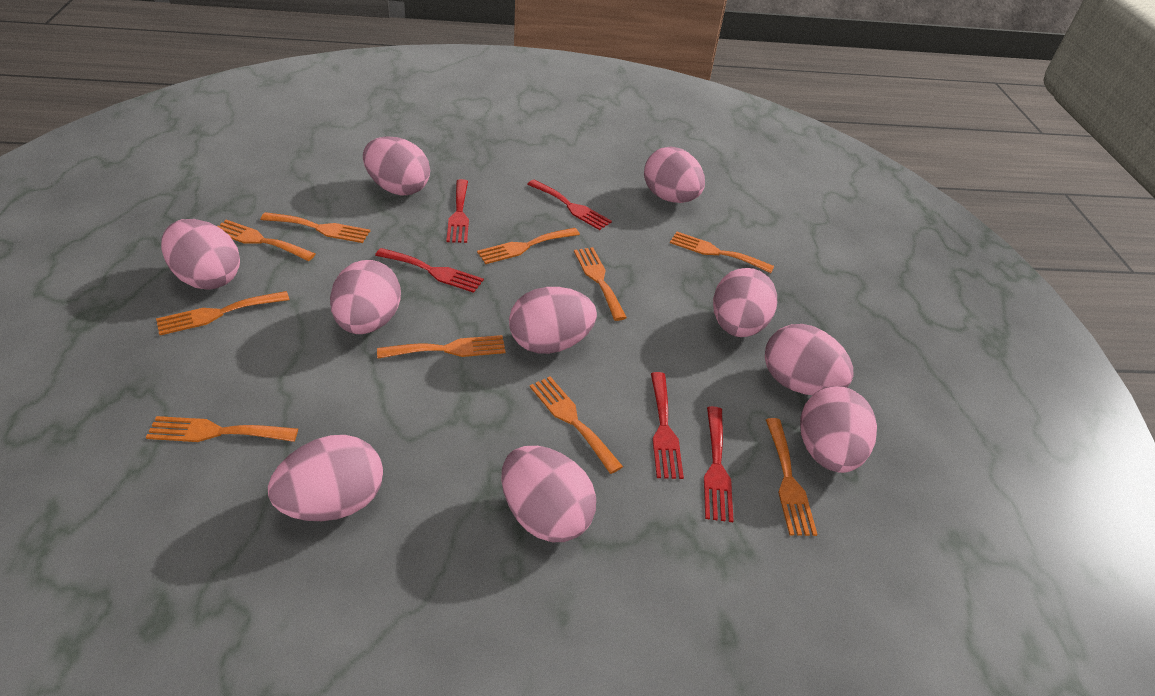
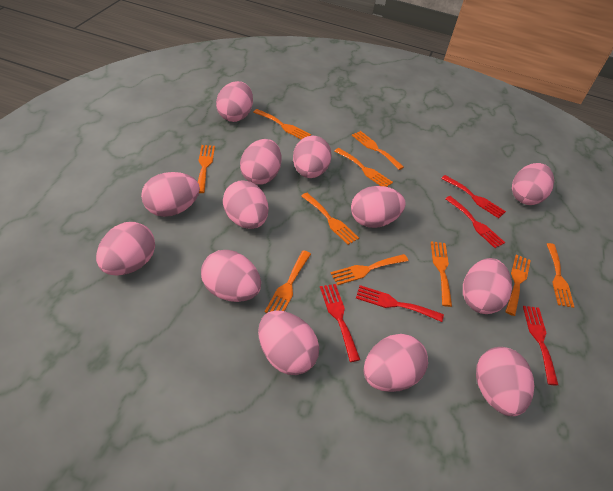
pink egg: 10 -> 13

